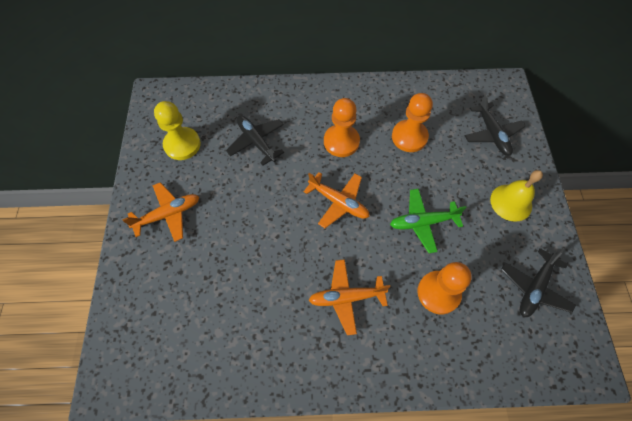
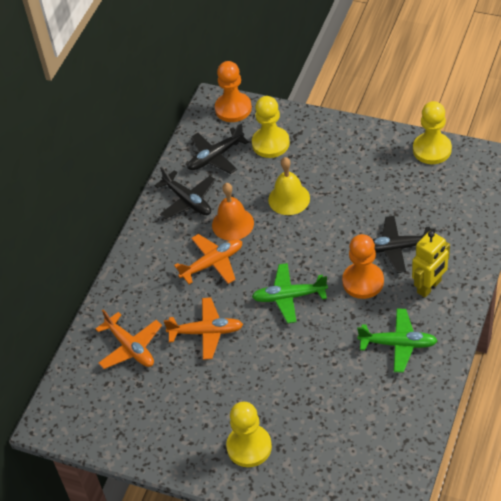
green plane: 1 -> 2
orange bell: 0 -> 1
orange pawn: 3 -> 2
yellow pawn: 1 -> 3
yellow robot: 0 -> 1

